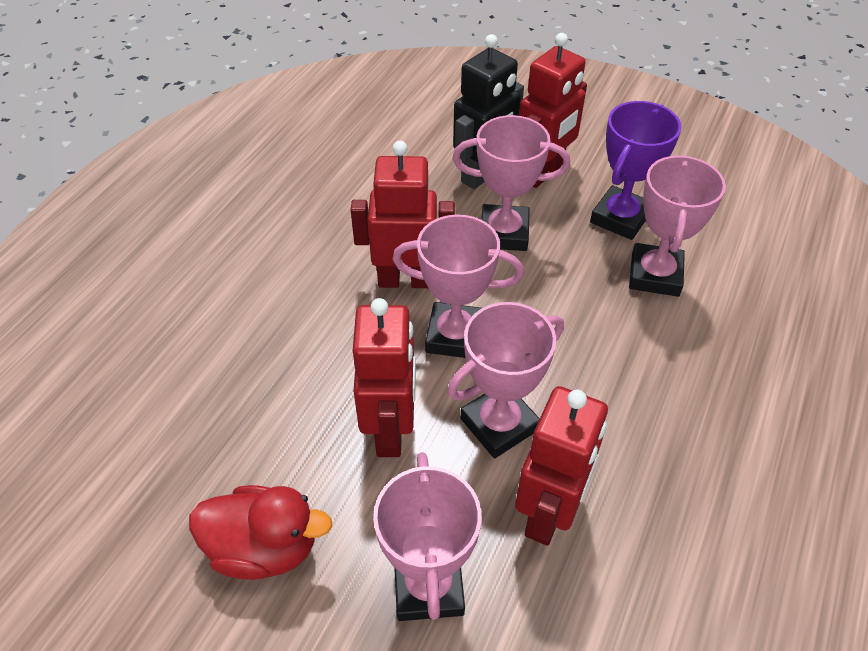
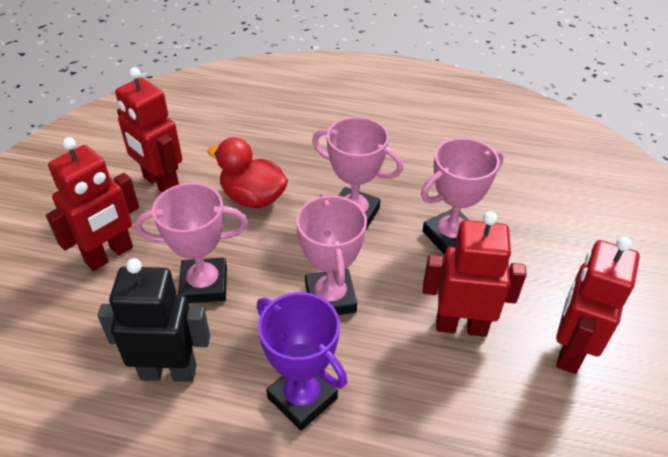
pink trophy: 5 -> 4

